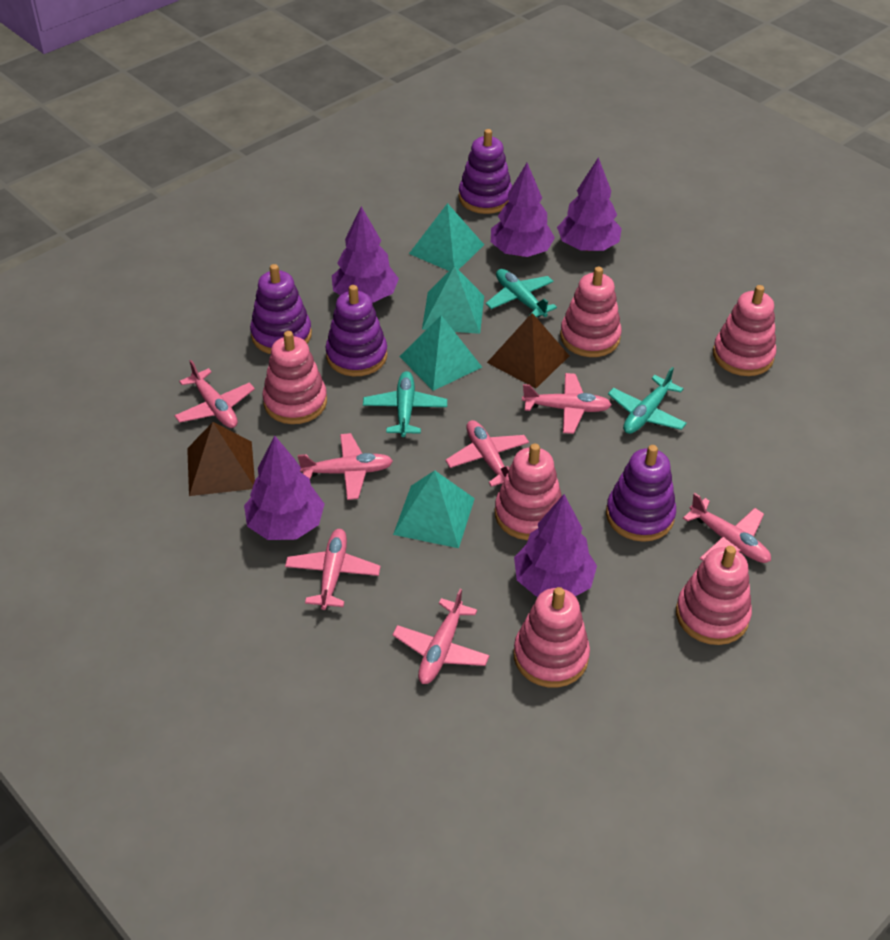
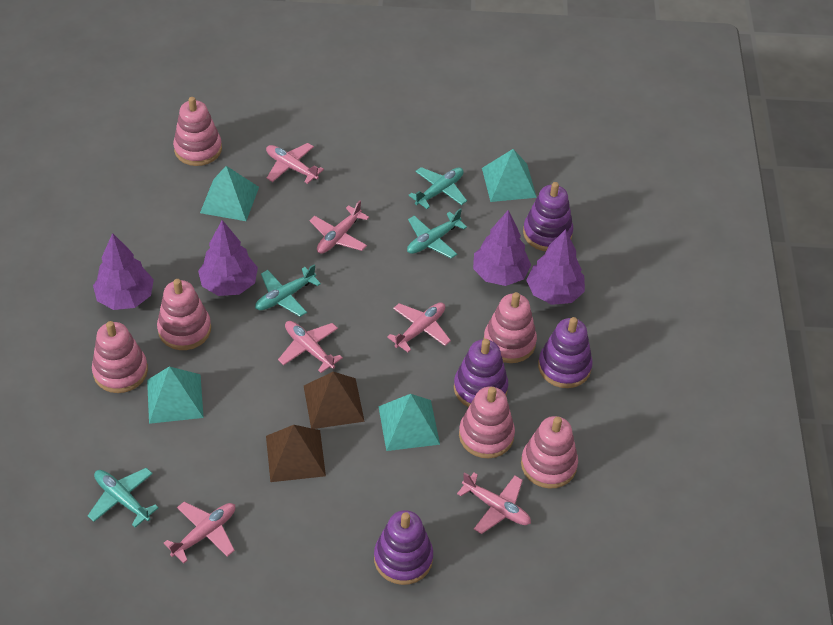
pink plane: 7 -> 6
purple tree: 5 -> 4
turquoise plane: 3 -> 4

